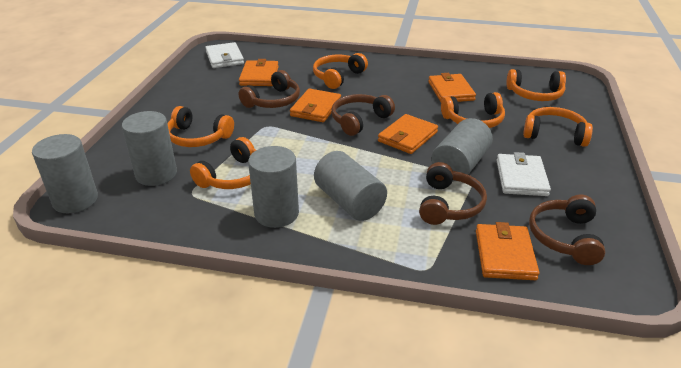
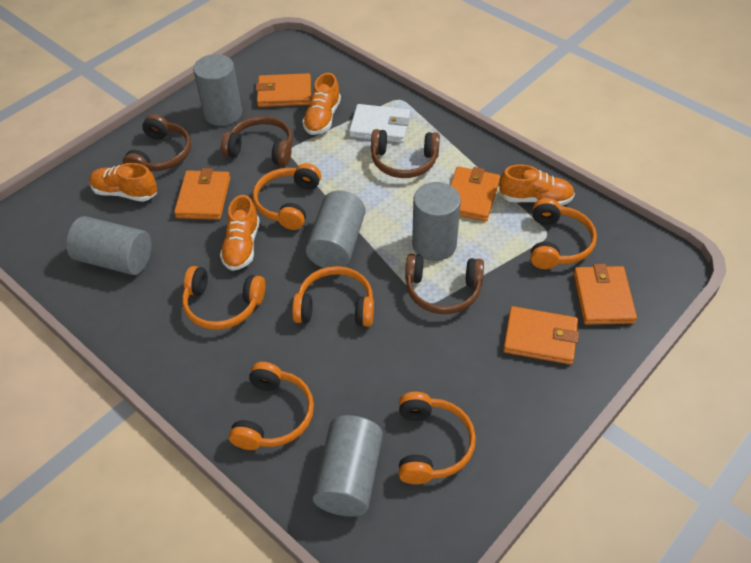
orange shoe: 0 -> 4
white wallet: 2 -> 1

